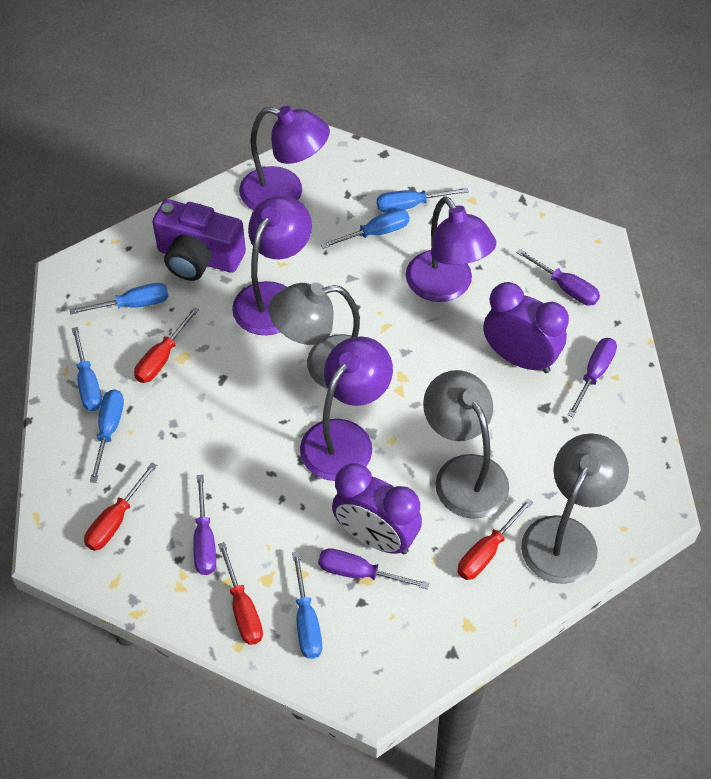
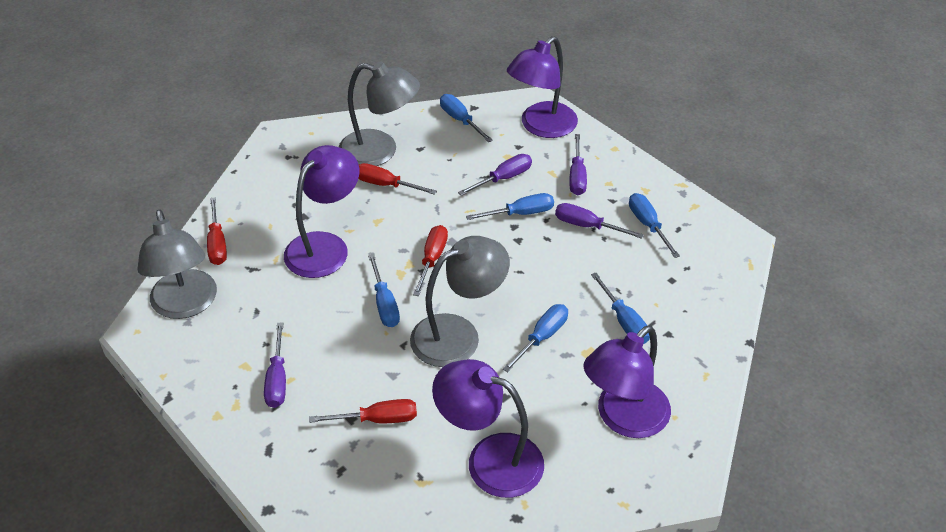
purple camera: 1 -> 0
purple clock: 2 -> 0

